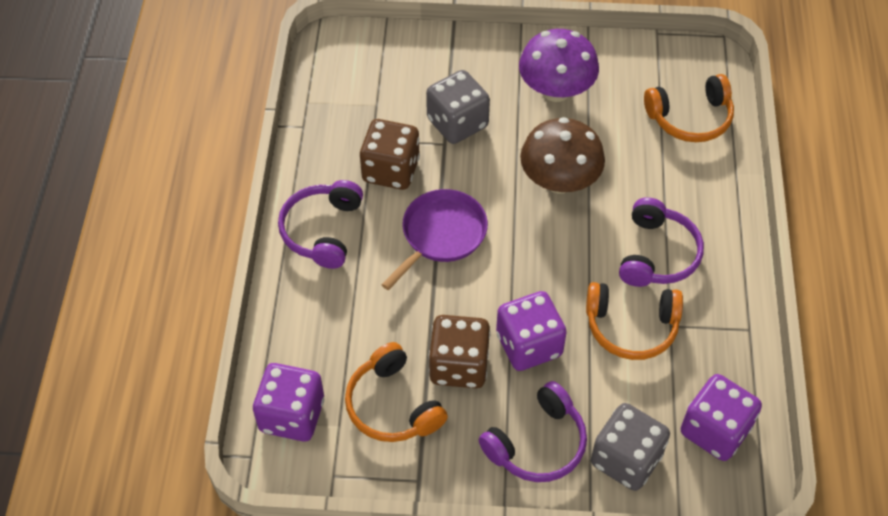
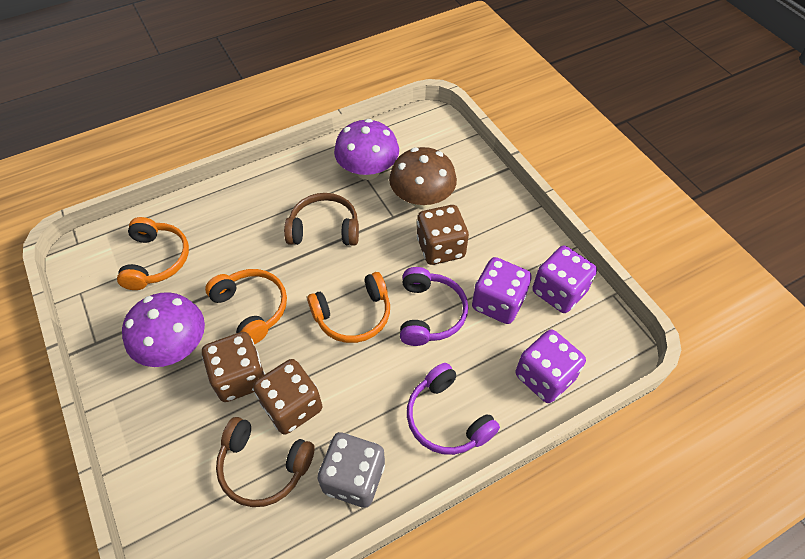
brown dice: 2 -> 3
brown headphones: 0 -> 2
grey dice: 2 -> 1
purple headphones: 3 -> 2
purple mushroom: 1 -> 2
purple pan: 1 -> 0

